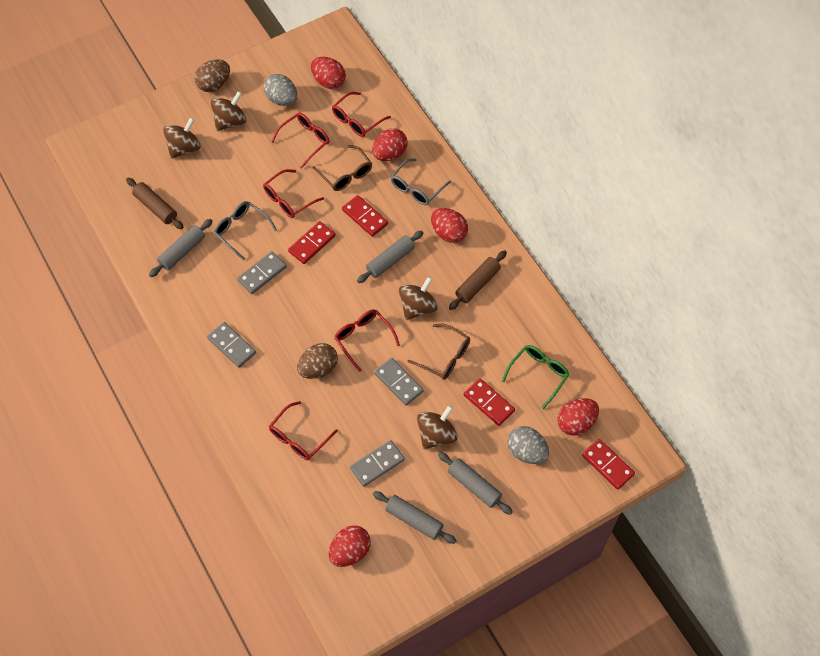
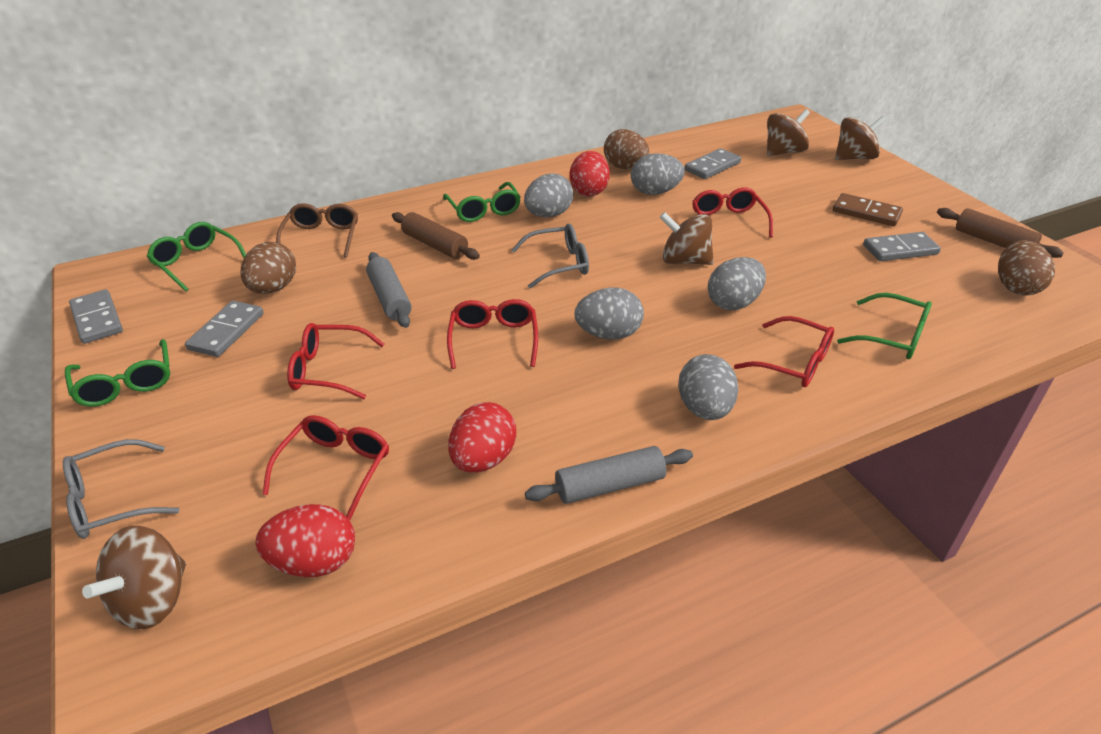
brown domino: 0 -> 1
brown egg: 2 -> 3
brown glasses: 2 -> 1
green glasses: 1 -> 4
grey egg: 2 -> 5
grey rolling pin: 4 -> 2
red domino: 4 -> 0
red egg: 5 -> 3

